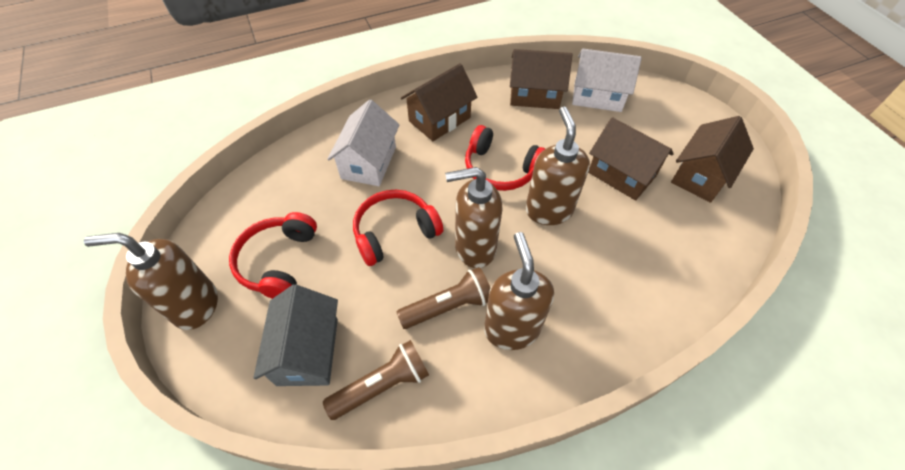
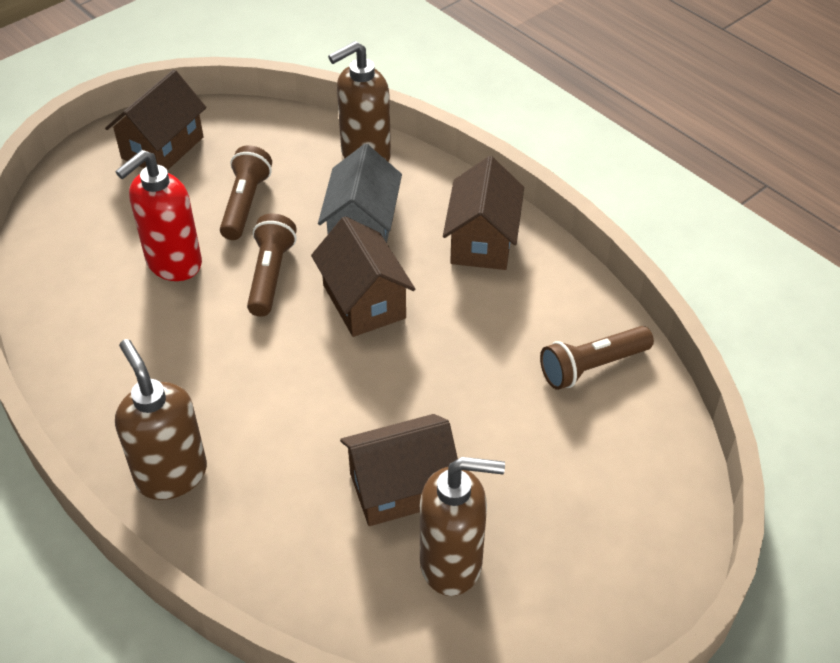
brown flashlight: 2 -> 3
brown soap dispenser: 4 -> 3
red headphones: 3 -> 0
red soap dispenser: 0 -> 1
white house: 2 -> 0

